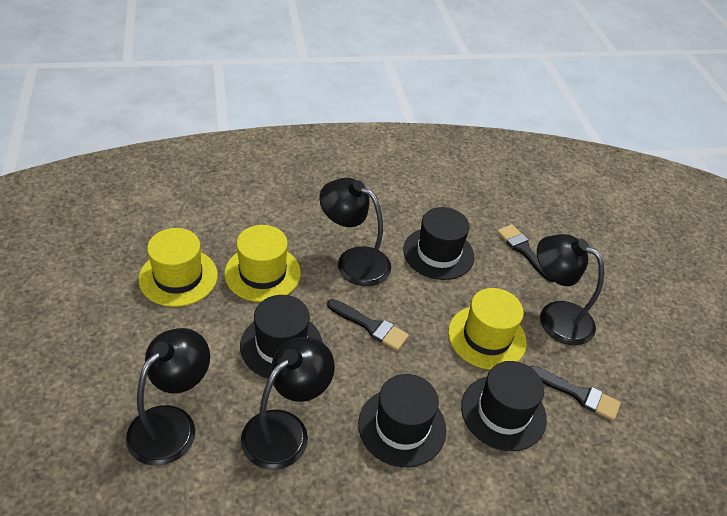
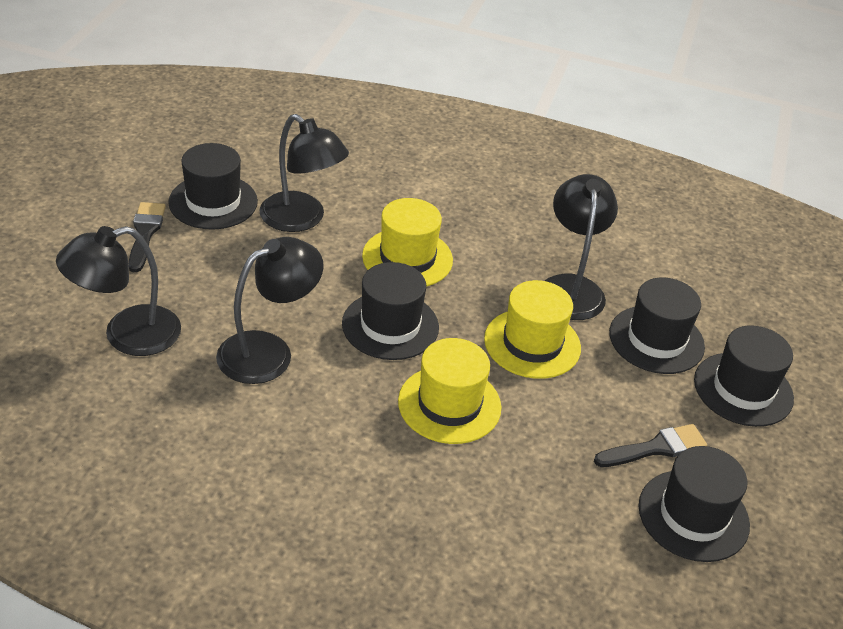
black brush: 3 -> 2
black hat: 4 -> 5

